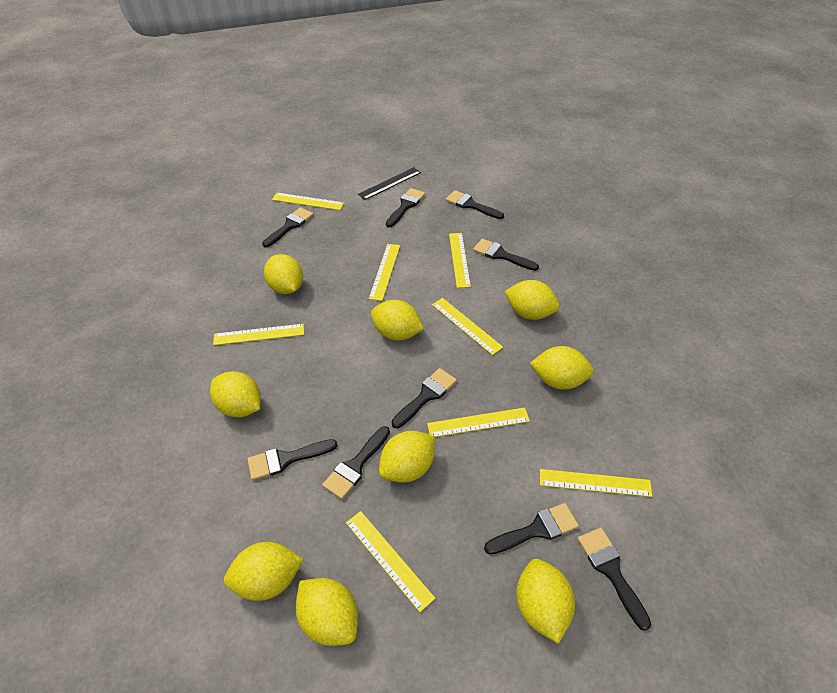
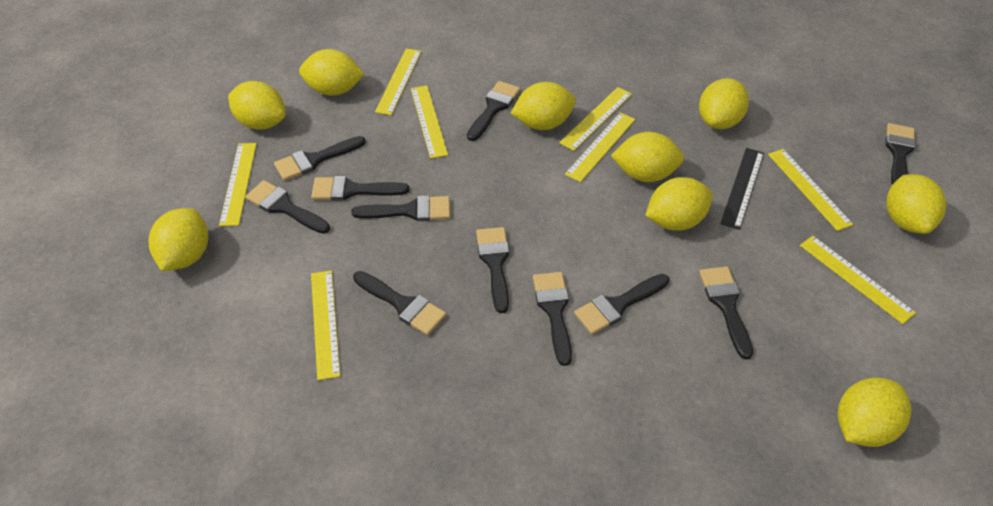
black brush: 9 -> 11

